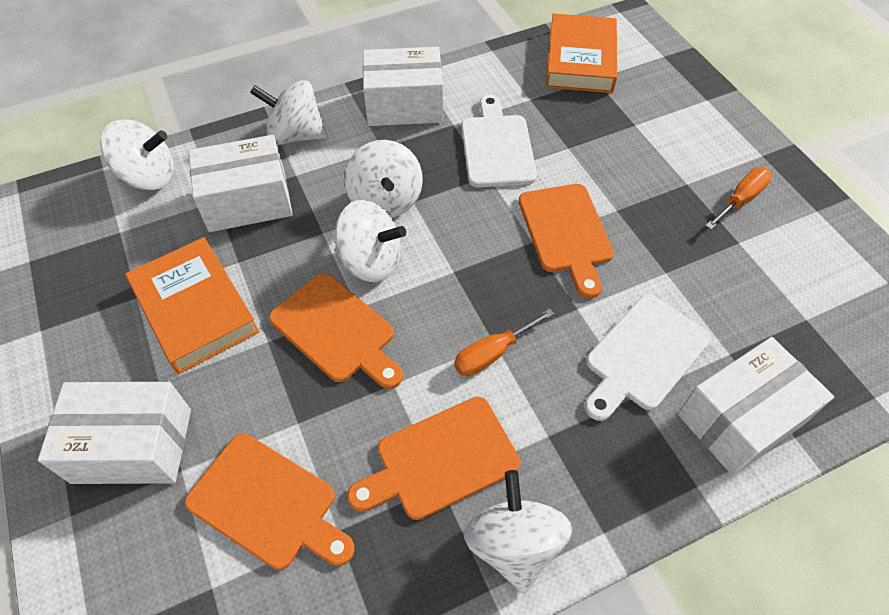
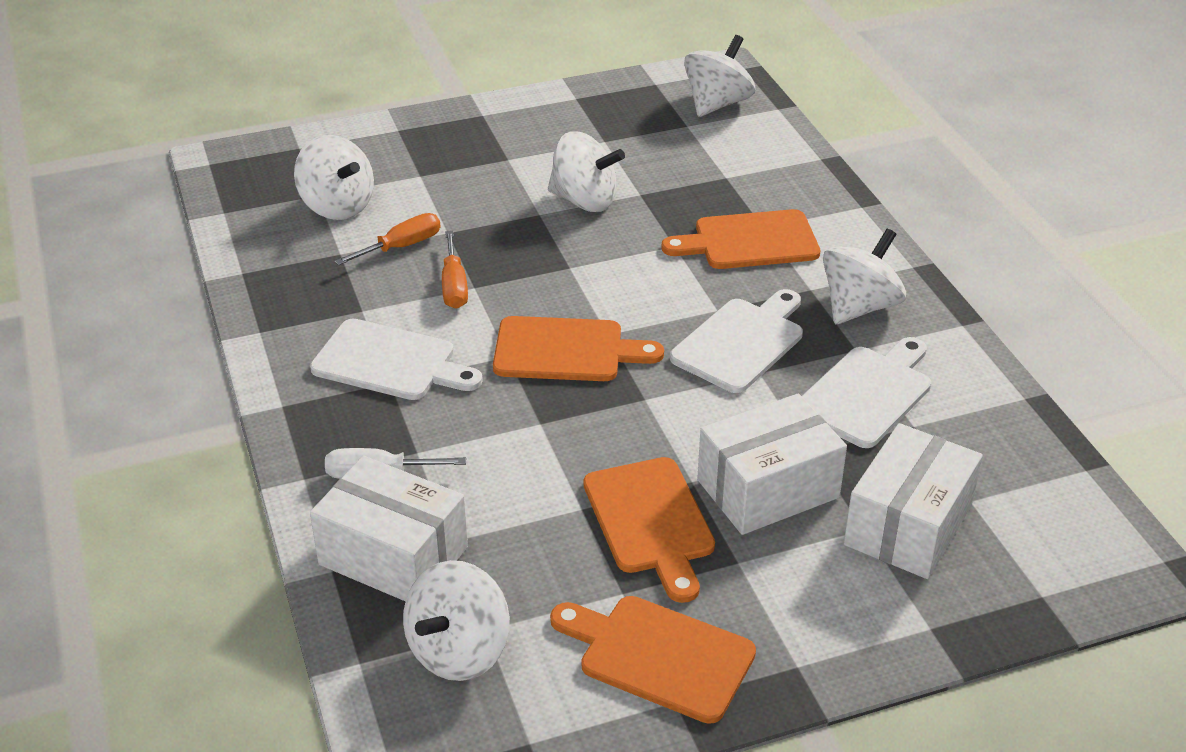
orange book: 2 -> 0
white box: 4 -> 3
white cutting board: 2 -> 3
white screwdriver: 0 -> 1

